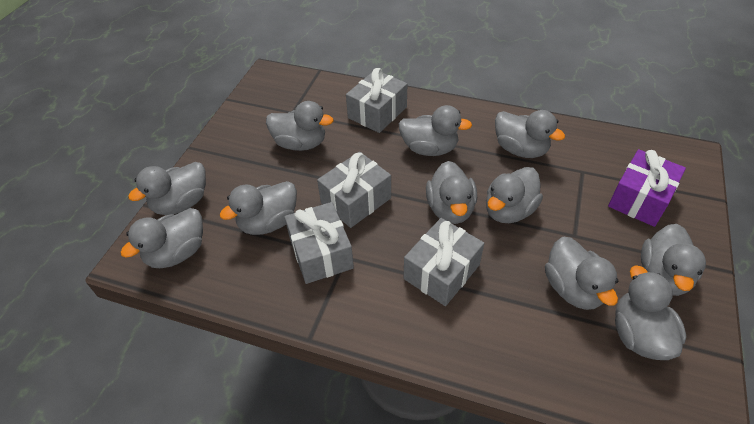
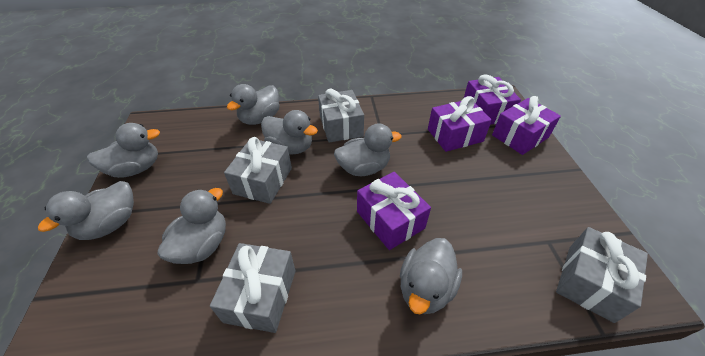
grey duck: 11 -> 7
purple gift: 1 -> 4

